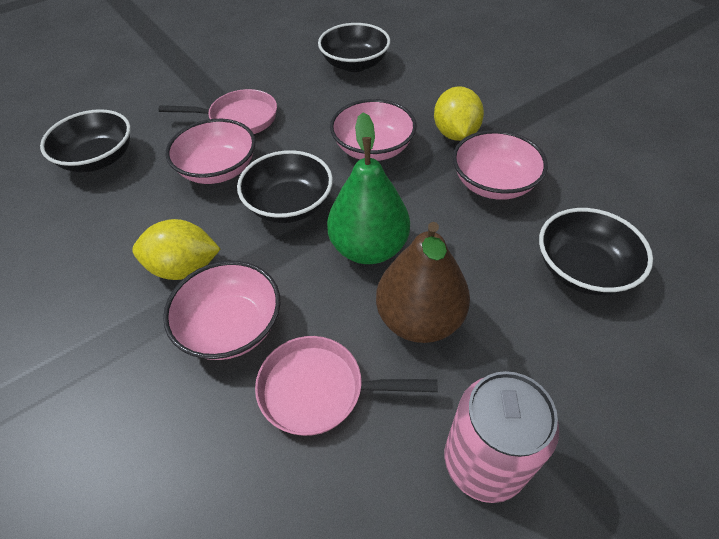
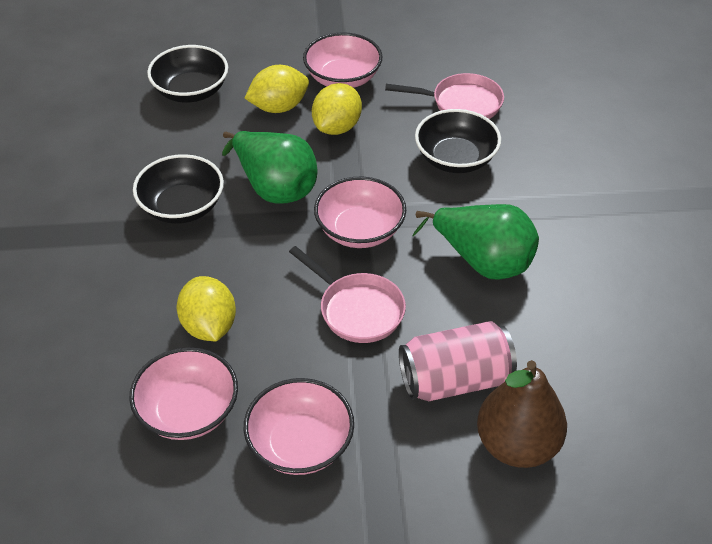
black bowl: 4 -> 3
green pear: 1 -> 2
yellow lemon: 2 -> 3

